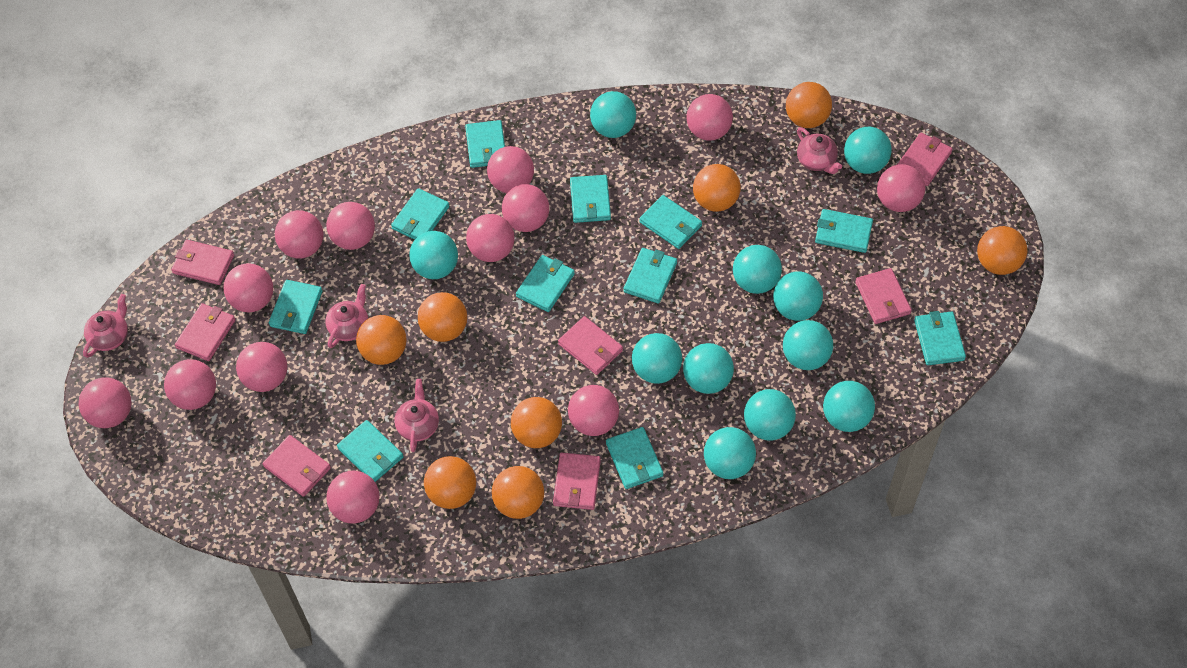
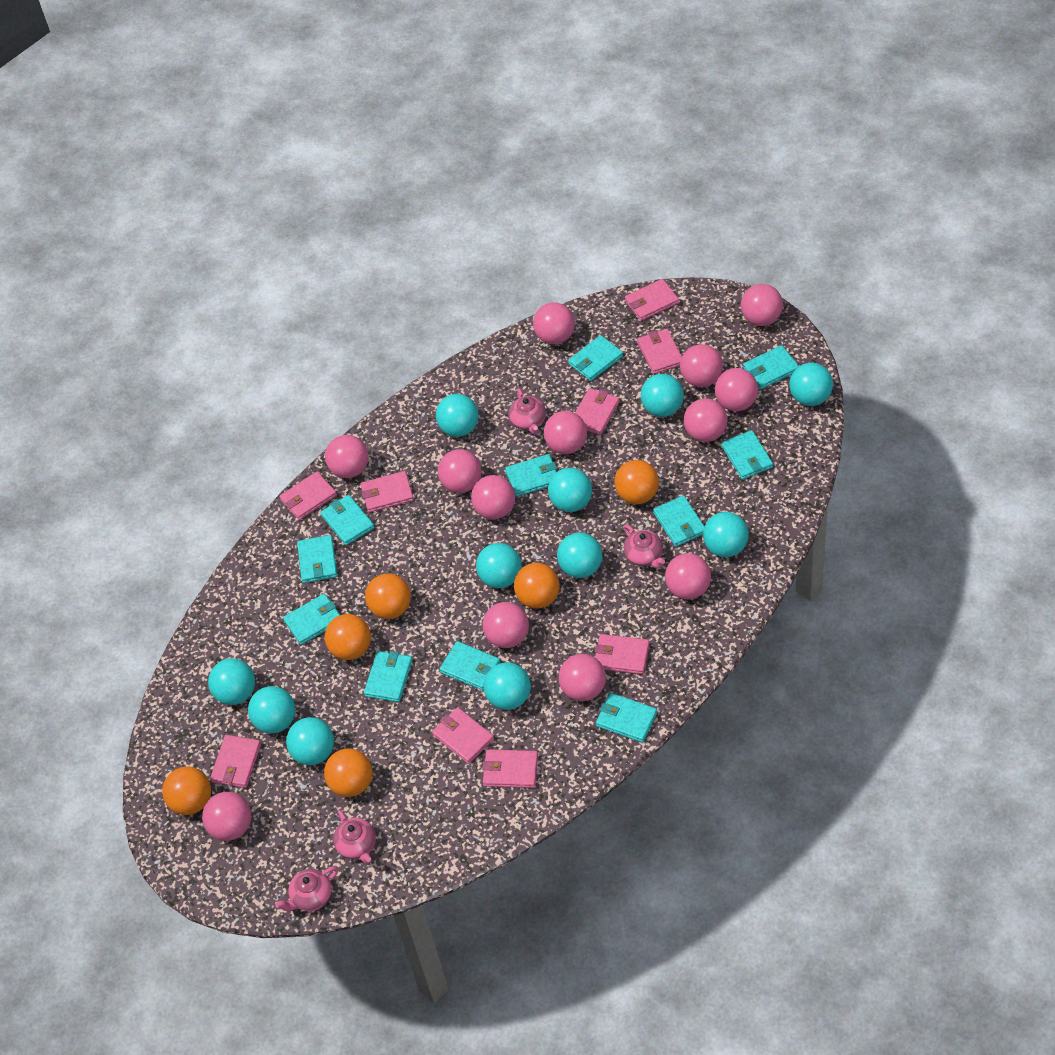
orange ball: 8 -> 6
pink wallet: 7 -> 9

